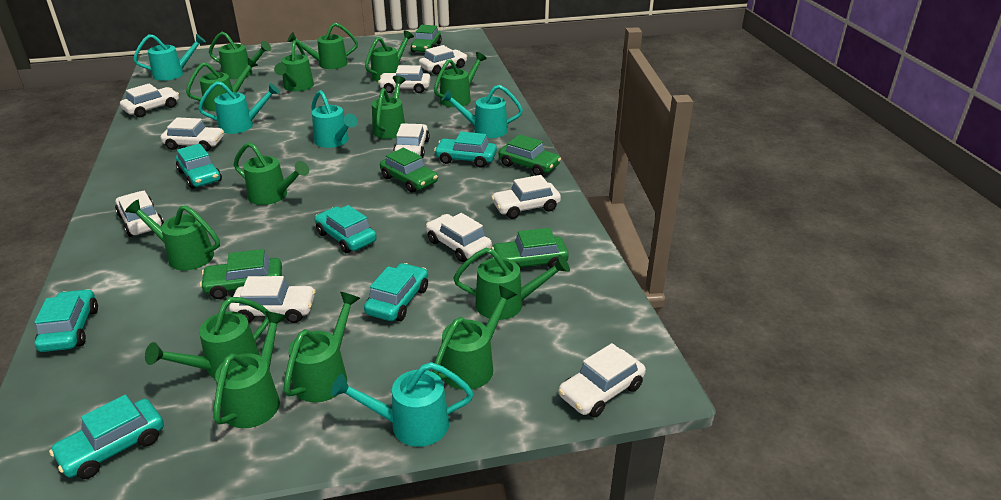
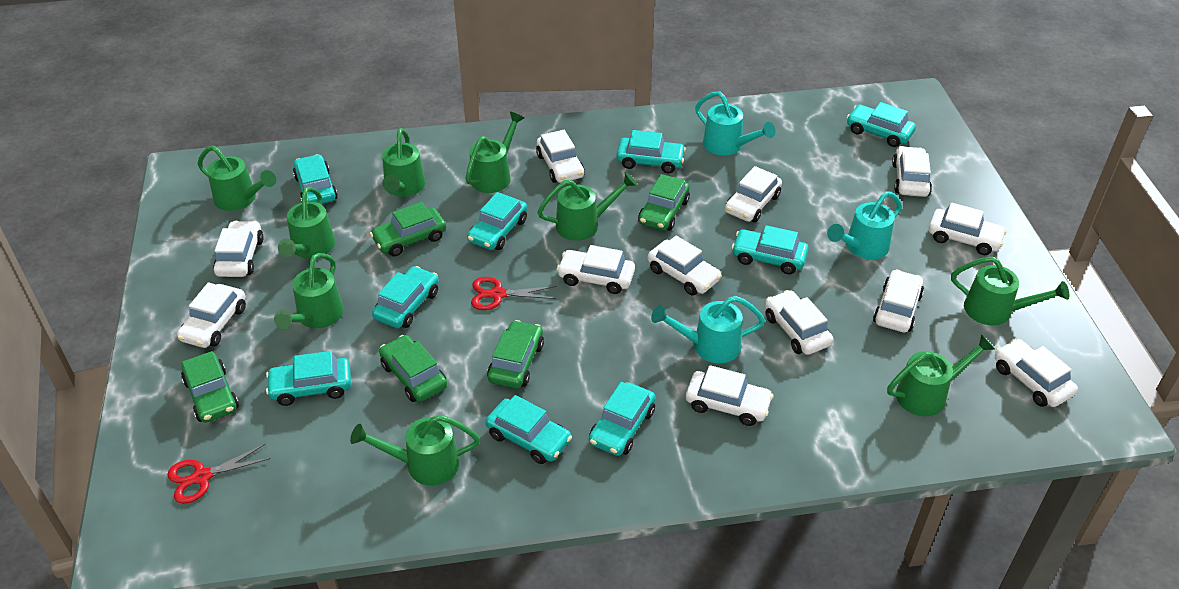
green watering can: 14 -> 9
red scissors: 0 -> 2
turquoise car: 6 -> 9
turquoise watering can: 5 -> 3
white car: 10 -> 12

